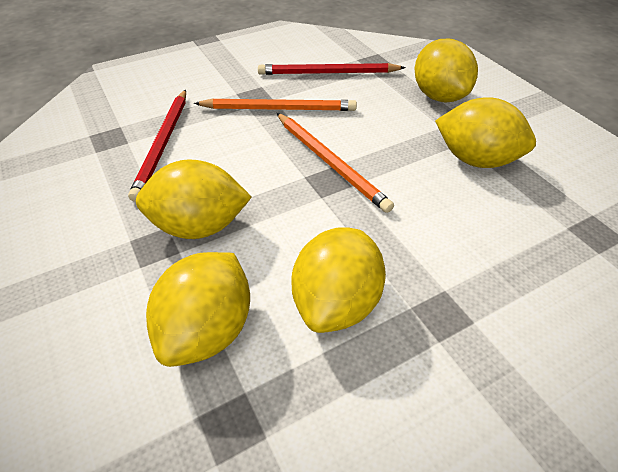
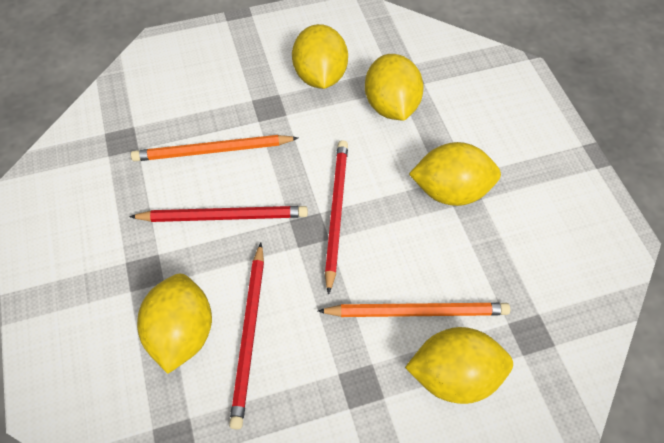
red pencil: 2 -> 3

